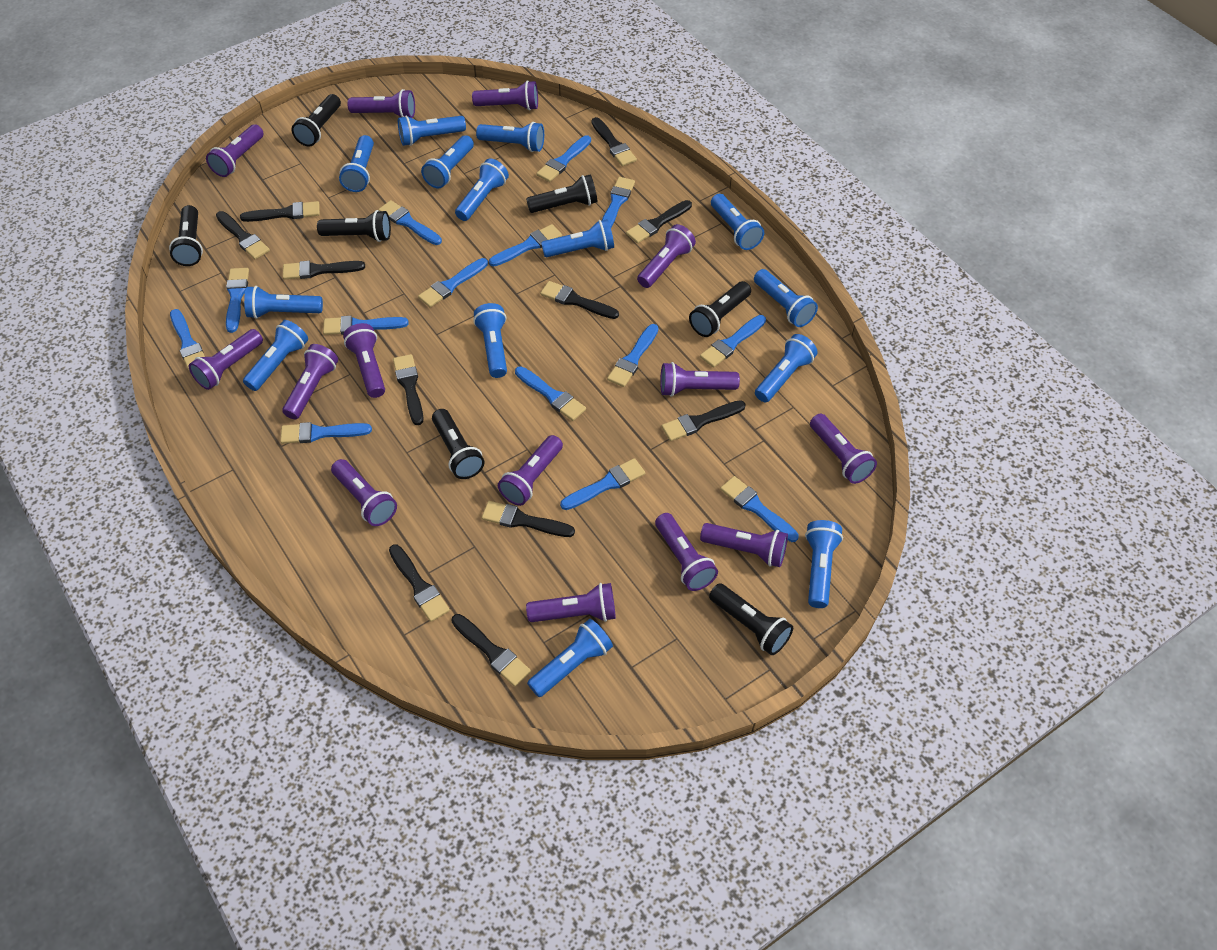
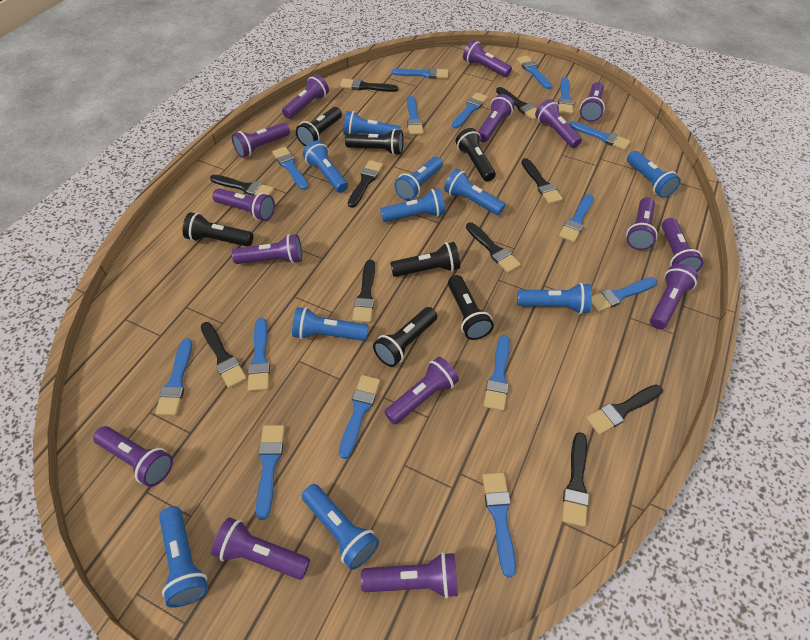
black brush: 11 -> 10
blue brush: 14 -> 15
blue flashlight: 14 -> 10
purple flashlight: 14 -> 15

